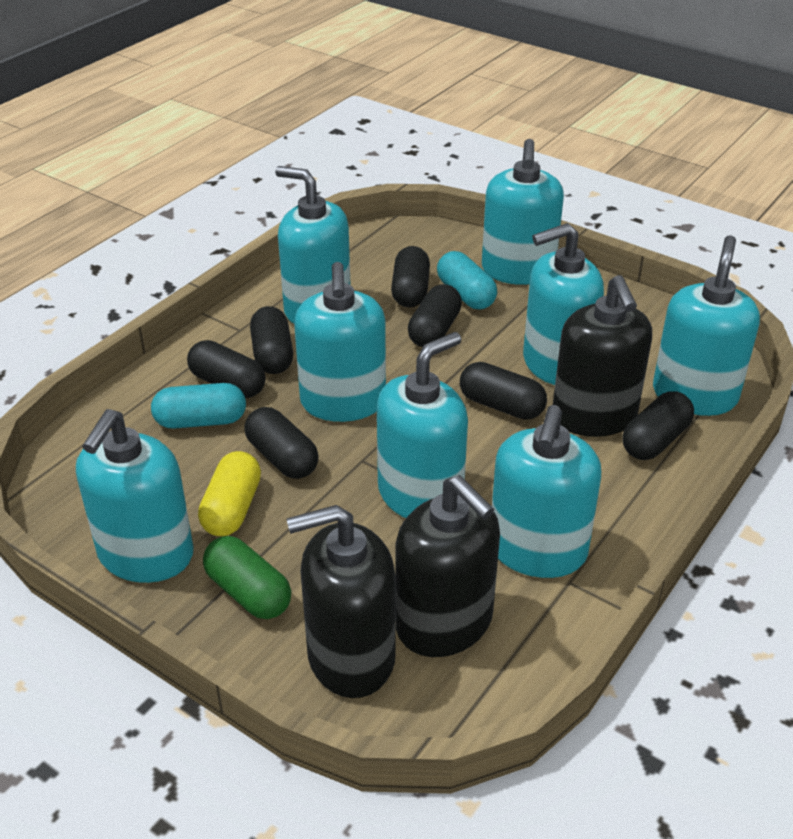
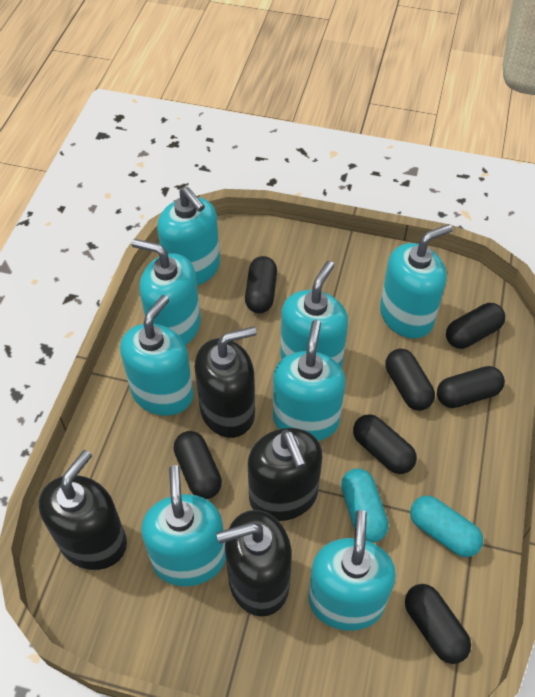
black soap dispenser: 3 -> 4
green capsule: 1 -> 0
yellow capsule: 1 -> 0

